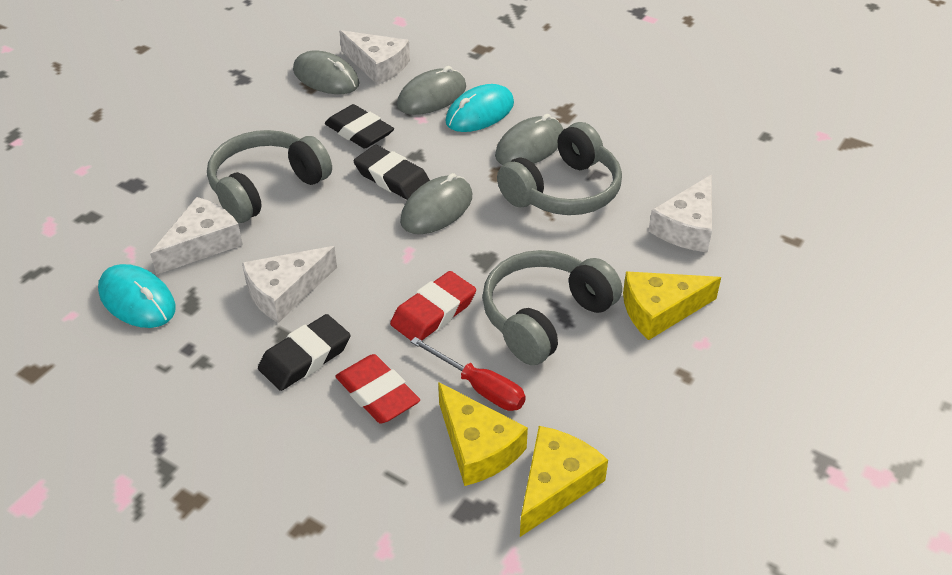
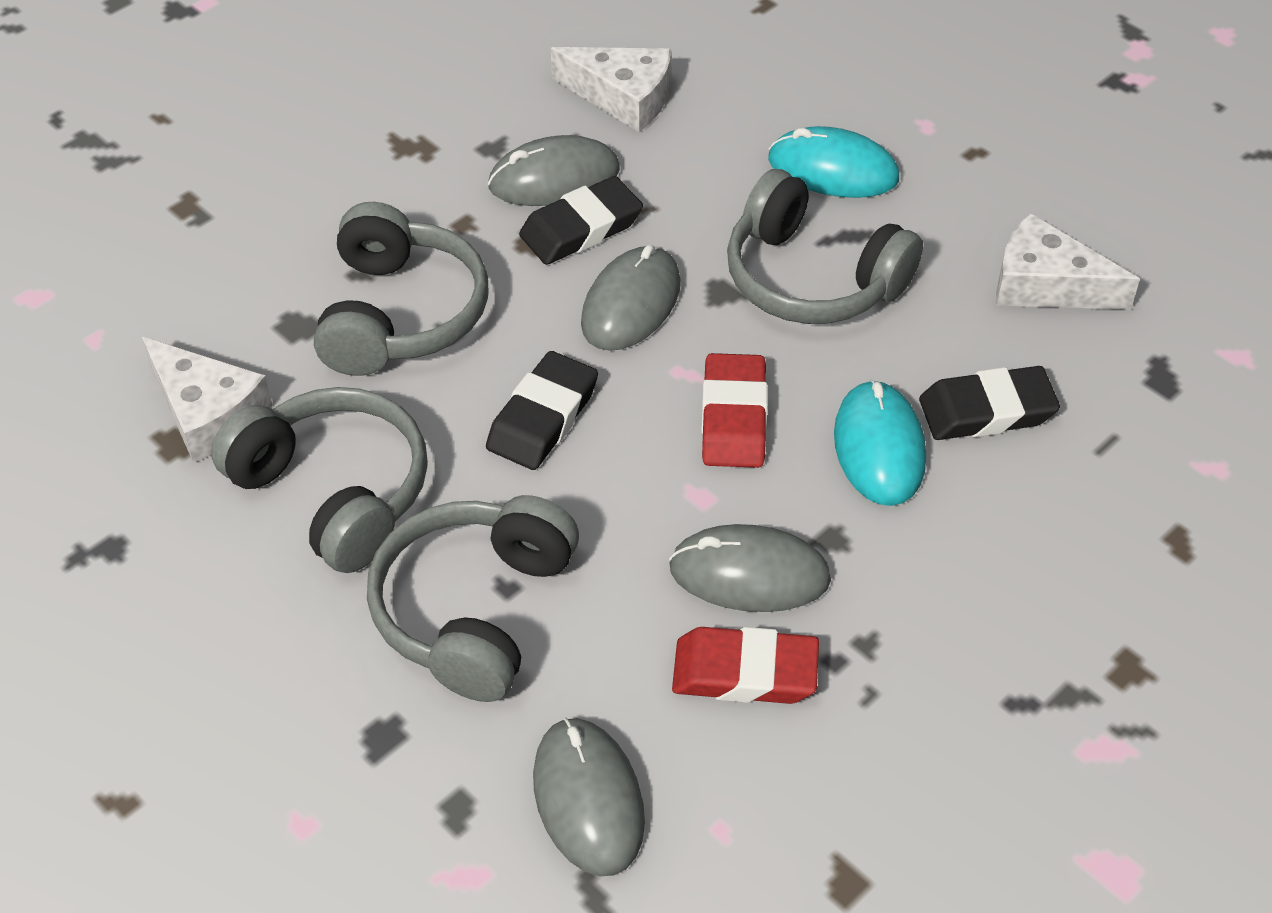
grey headphones: 3 -> 4
red screwdriver: 1 -> 0
white cheese: 4 -> 3
yellow cheese: 3 -> 0

